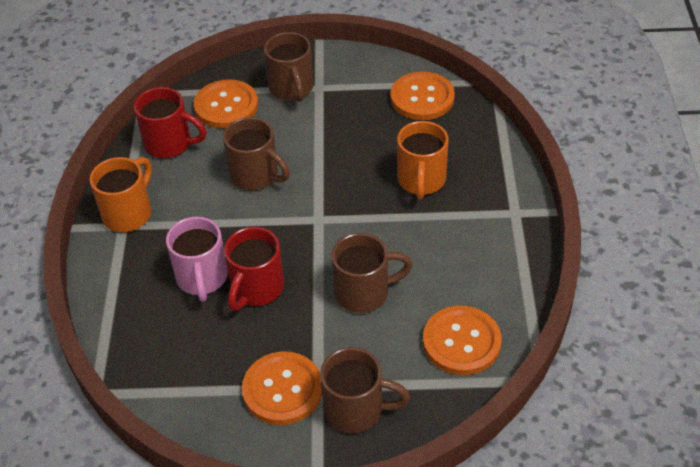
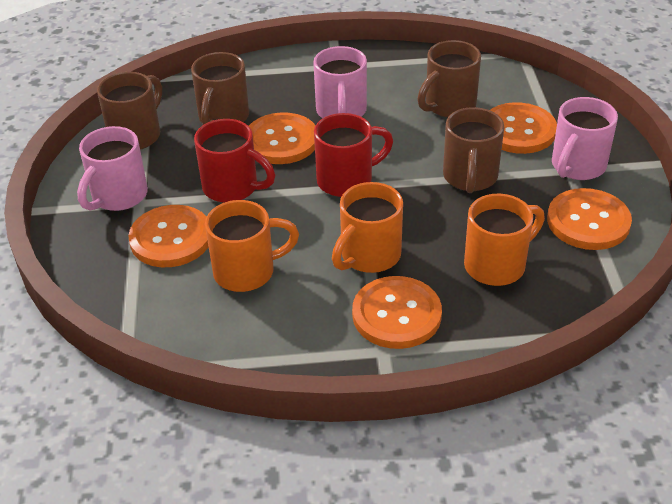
orange button: 4 -> 5
orange mug: 2 -> 3
pink mug: 1 -> 3

